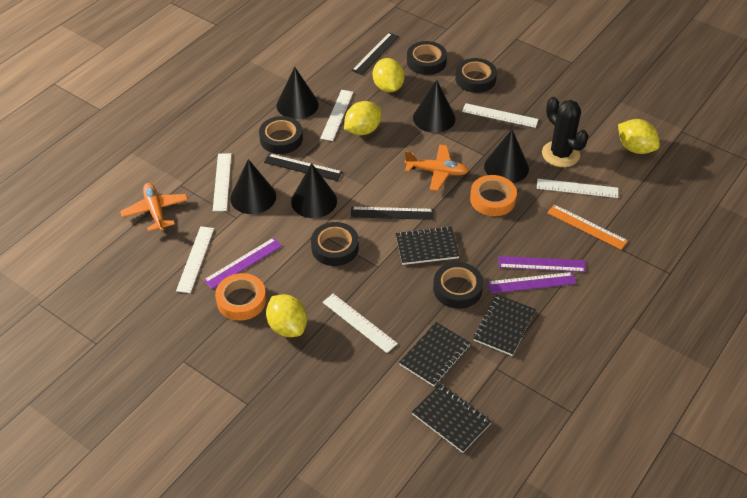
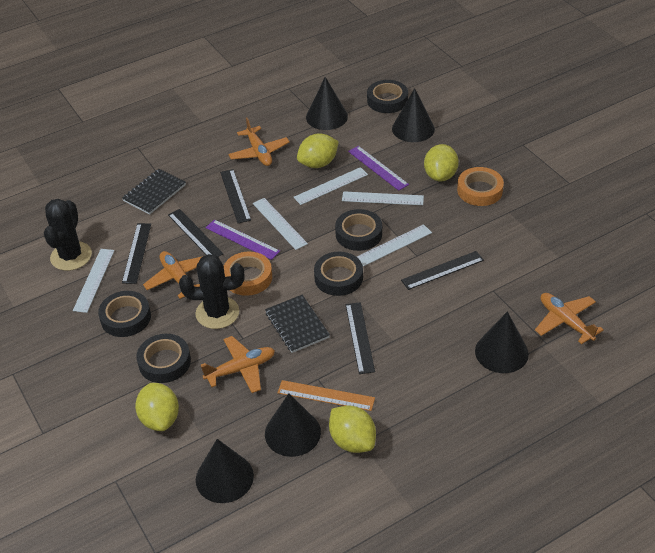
black cactus: 1 -> 2
black notebook: 4 -> 2
black ruler: 3 -> 5
orange plane: 2 -> 4
purple ruler: 3 -> 2
white ruler: 6 -> 5

